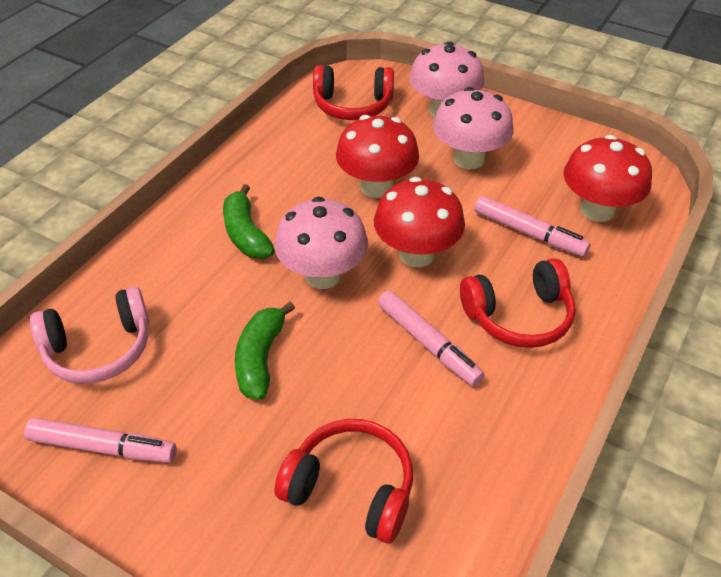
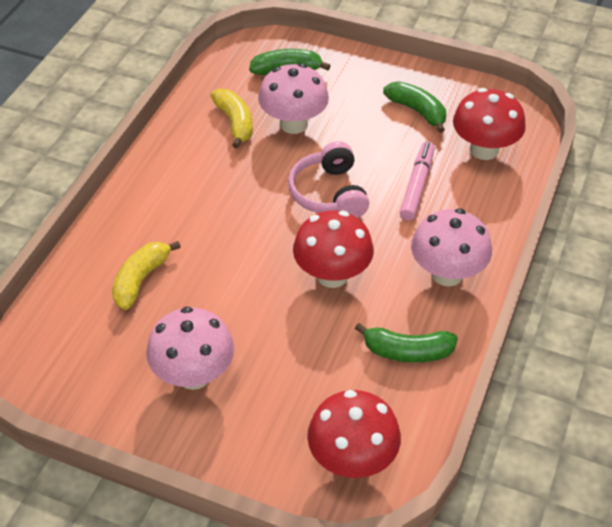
green banana: 2 -> 3
pink marker: 3 -> 1
red headphones: 3 -> 0
yellow banana: 0 -> 2

